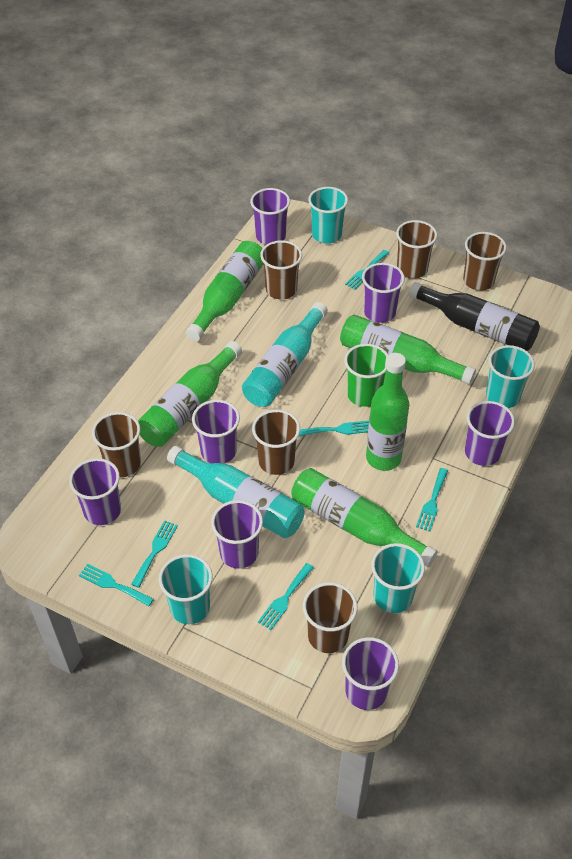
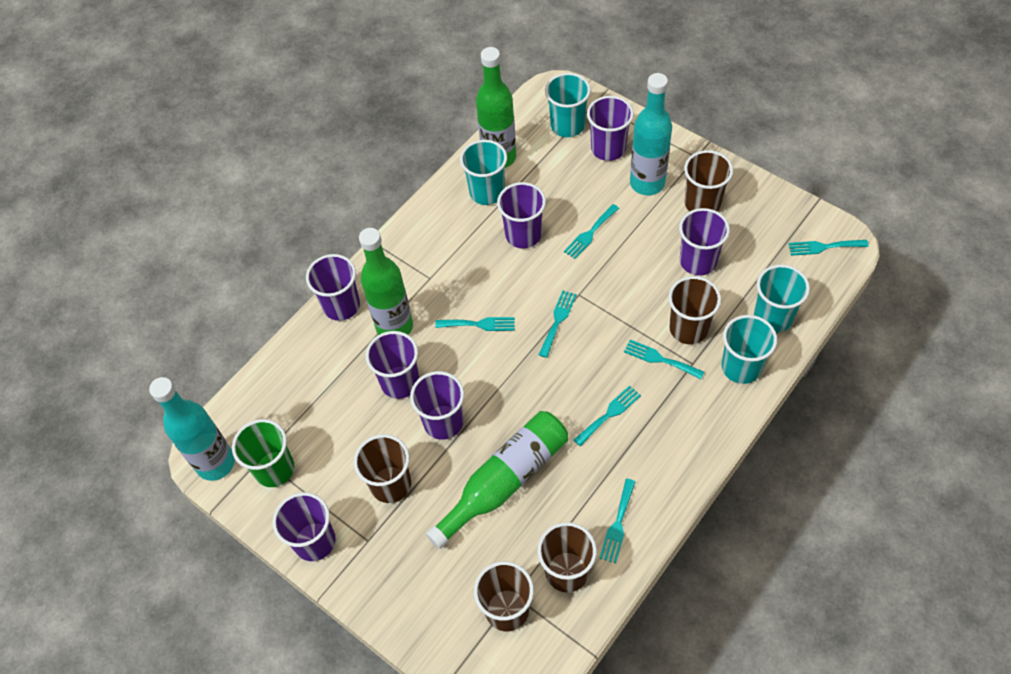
black bottle: 1 -> 0
brown cup: 6 -> 5
green bottle: 5 -> 3
turquoise fork: 6 -> 7

